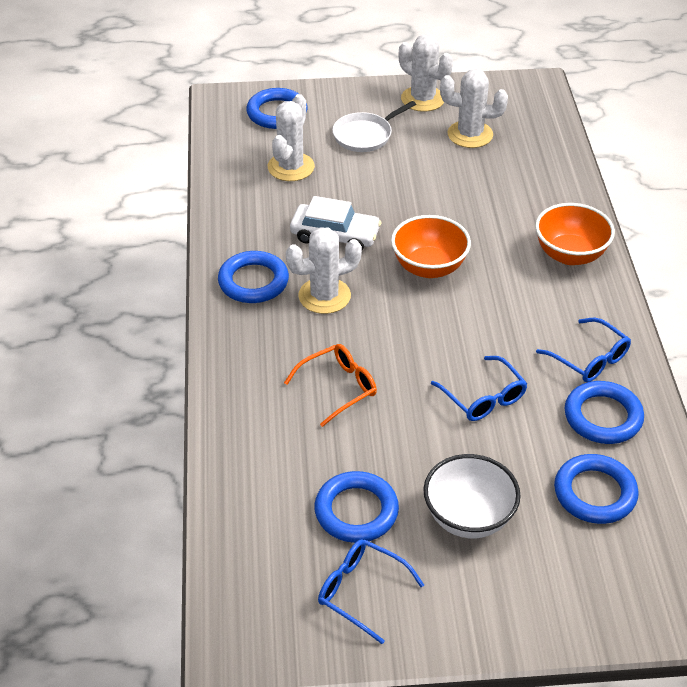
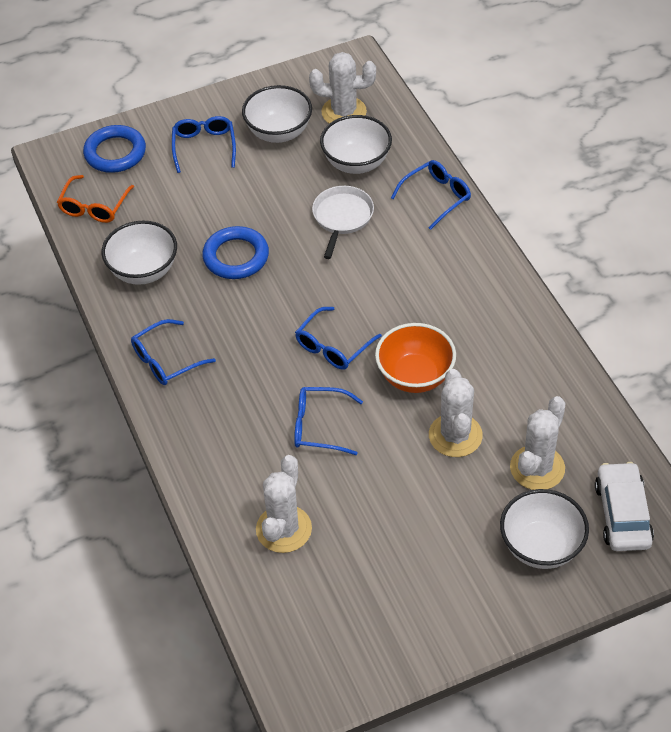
blue glasses: 3 -> 5
blue ring: 5 -> 2
orange bowl: 2 -> 1
white bowl: 1 -> 4

